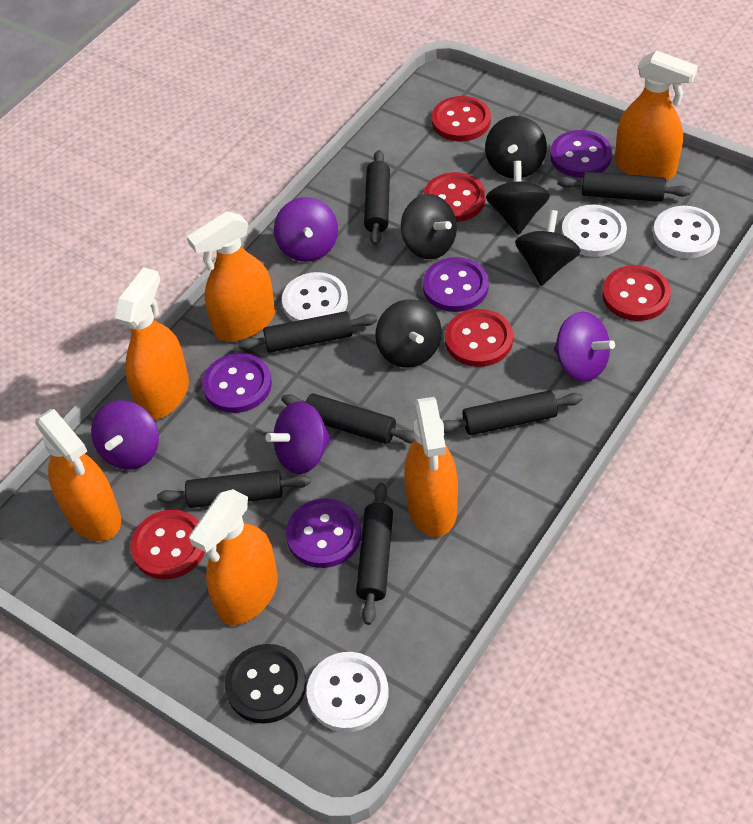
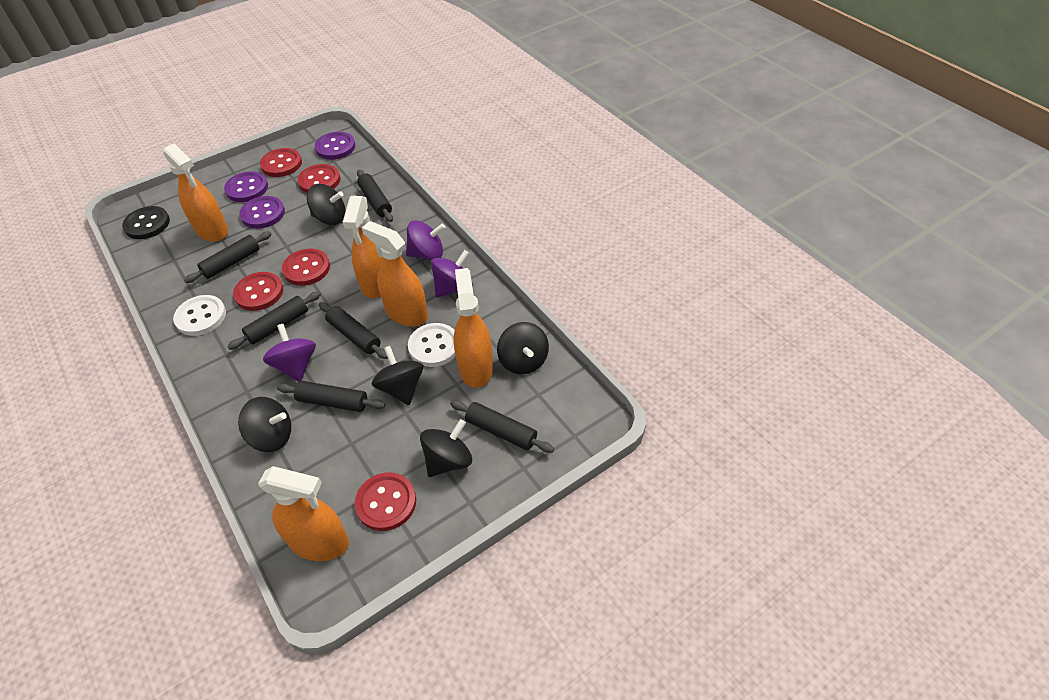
black rolling pin: 7 -> 6
orange spray bottle: 6 -> 5
purple button: 4 -> 3
purple spinning top: 4 -> 3
white button: 4 -> 2

